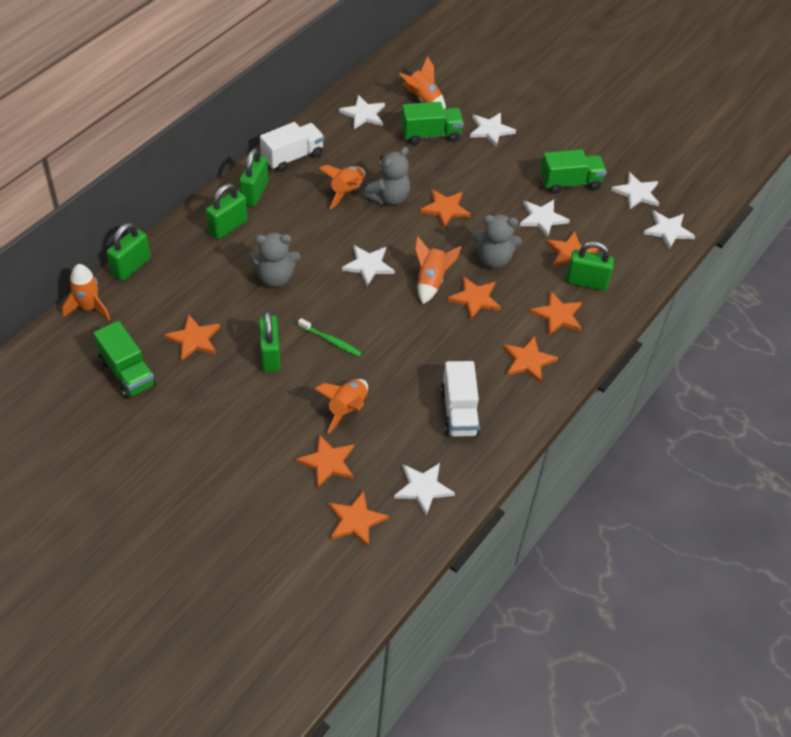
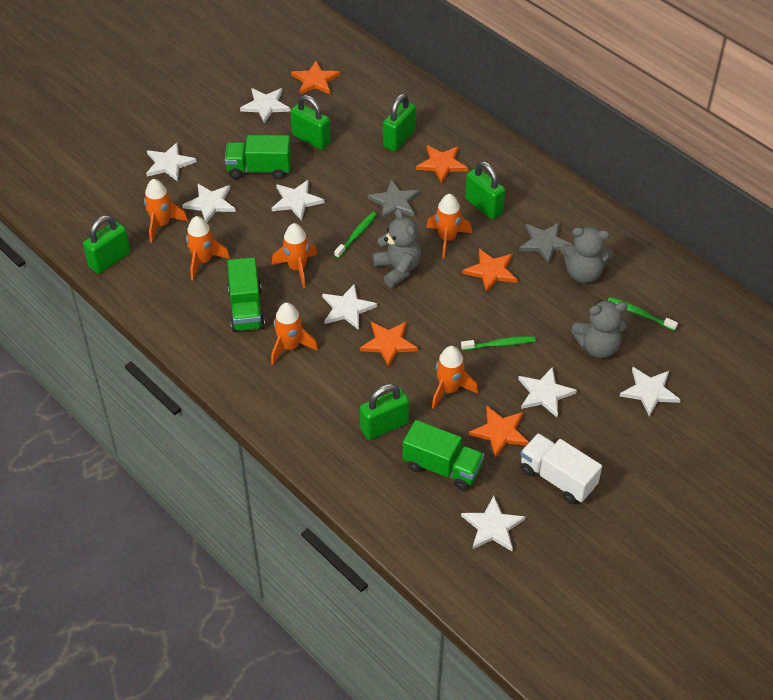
green toothbrush: 1 -> 3
grey star: 0 -> 2
orange rocket: 5 -> 6
orange star: 8 -> 5
white star: 7 -> 8
white truck: 2 -> 1

